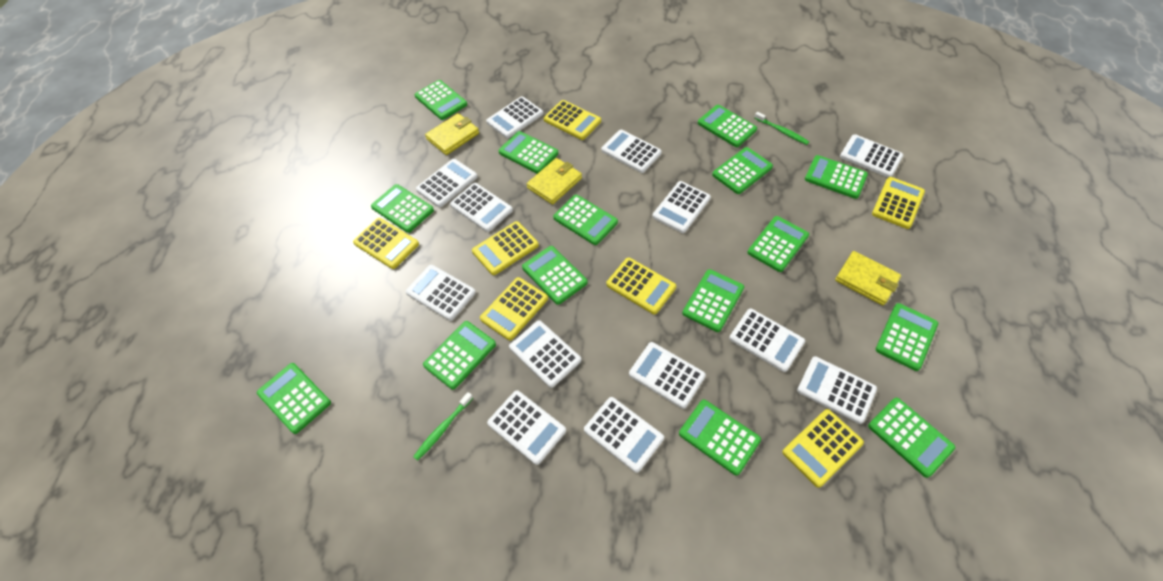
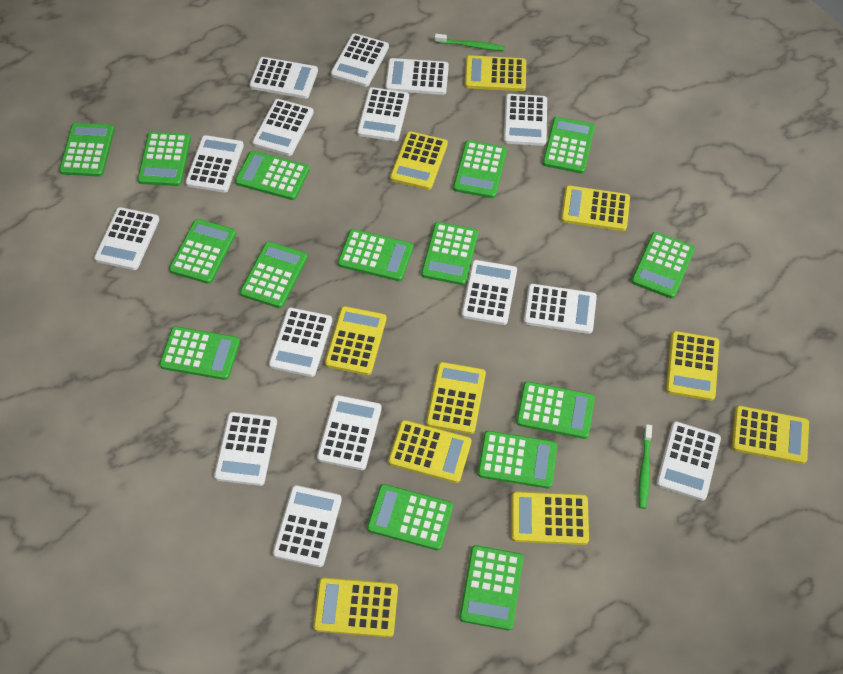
white calculator: 13 -> 15
yellow calculator: 7 -> 10
yellow wallet: 3 -> 0

